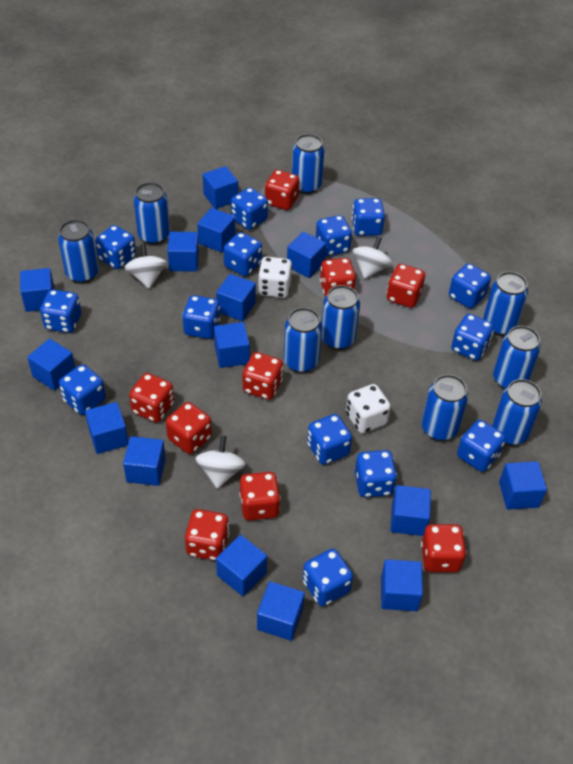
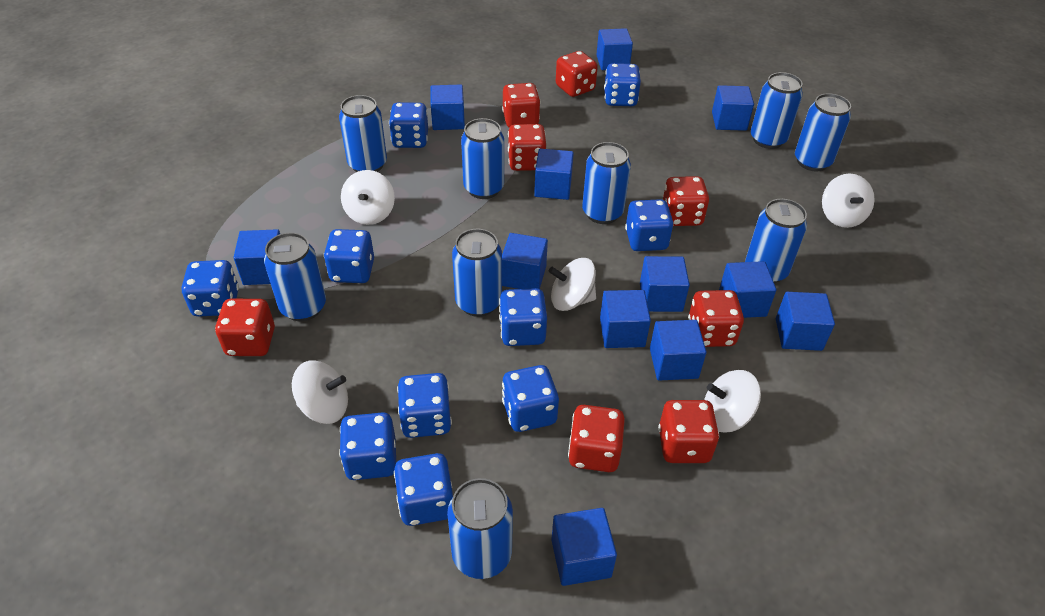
blue cube: 15 -> 12
blue dice: 14 -> 10
red dice: 9 -> 8
white dice: 2 -> 0
white spinning top: 3 -> 5

